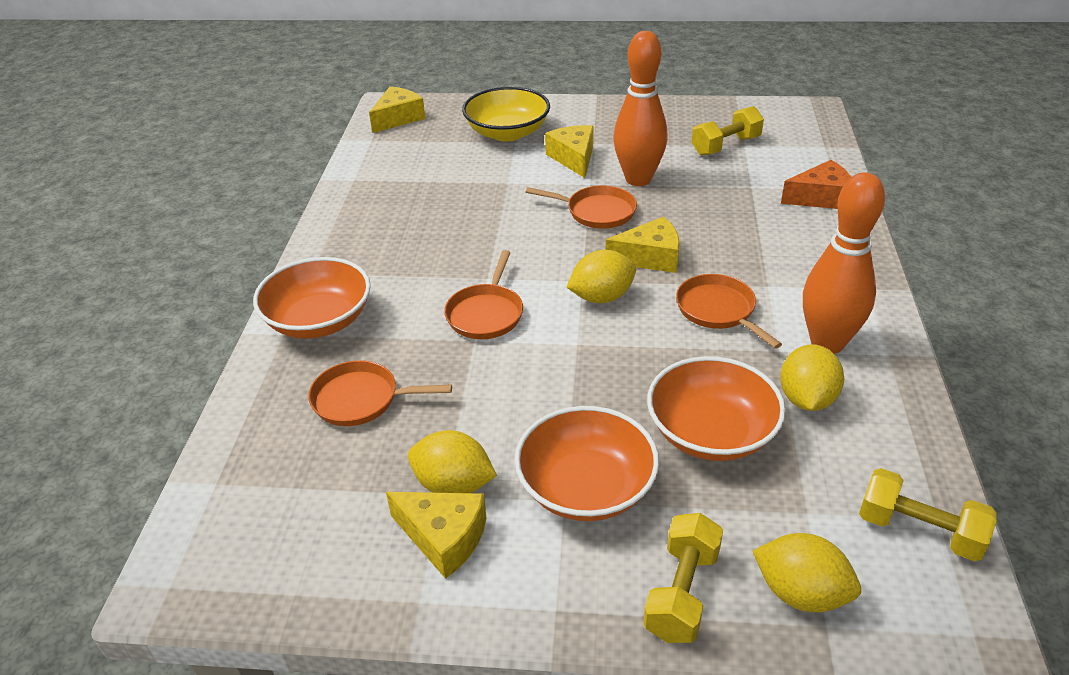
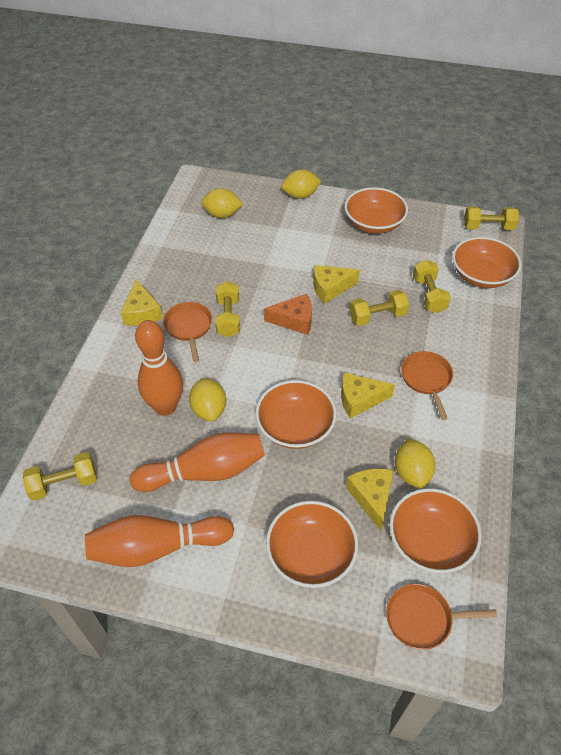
orange bowl: 3 -> 5
orange bowling pin: 2 -> 3
orange pan: 4 -> 3
yellow bowl: 1 -> 0
yellow dumbbell: 3 -> 5

